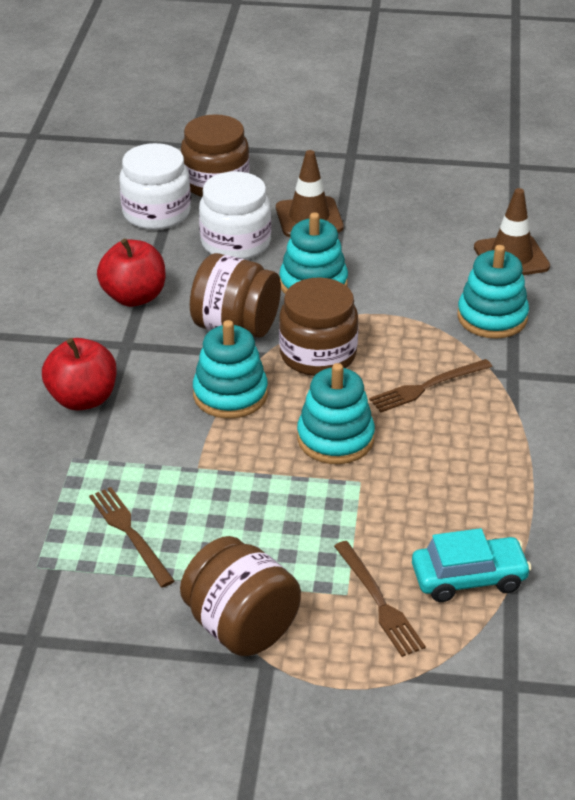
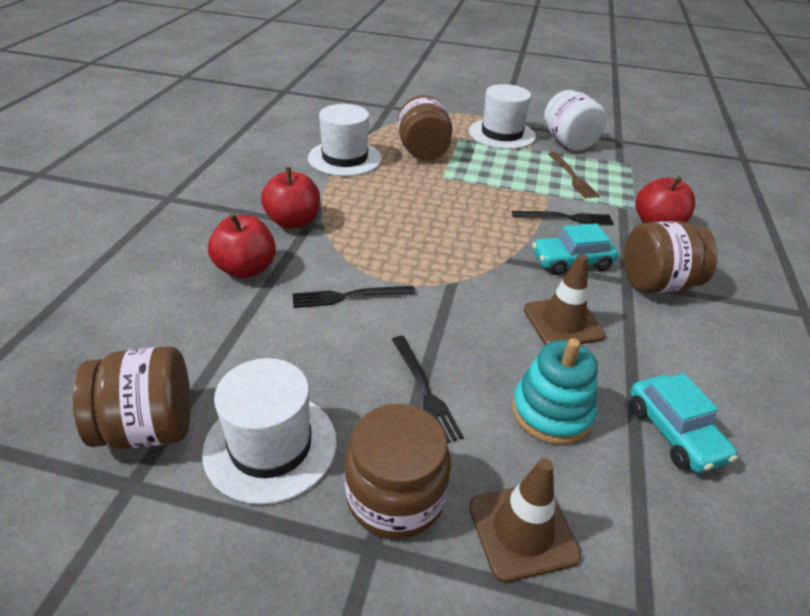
black fork: 0 -> 3
brown fork: 3 -> 1
red apple: 2 -> 3
turquoise car: 1 -> 2
turquoise stacking toy: 4 -> 1
white hat: 0 -> 3
white jar: 2 -> 1

